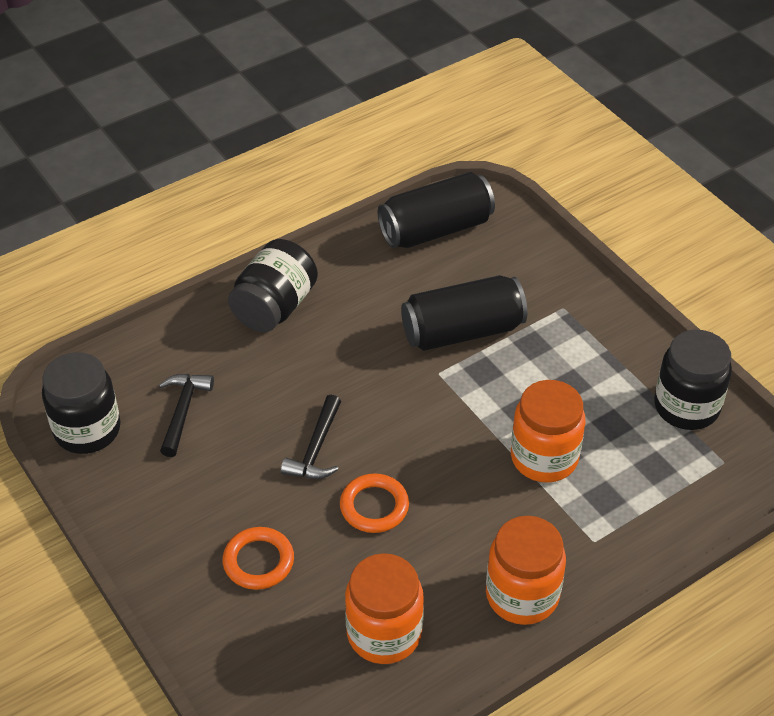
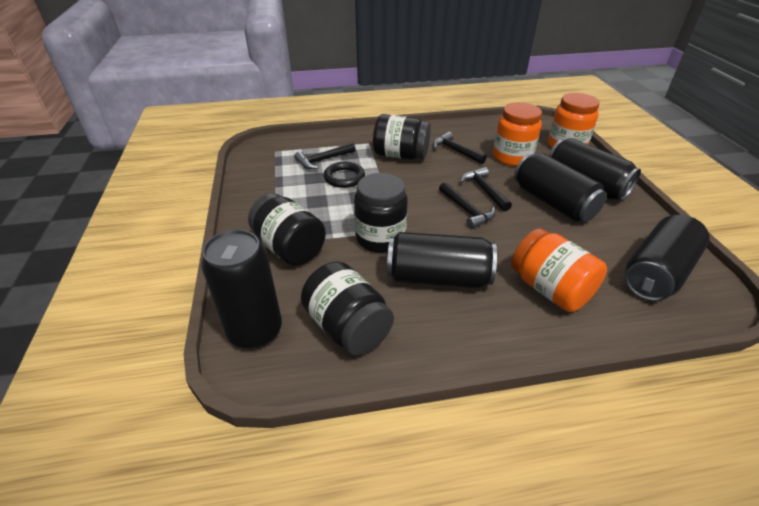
black can: 2 -> 5
black hammer: 2 -> 4
black jar: 3 -> 4
black ring: 0 -> 1
orange ring: 2 -> 0

